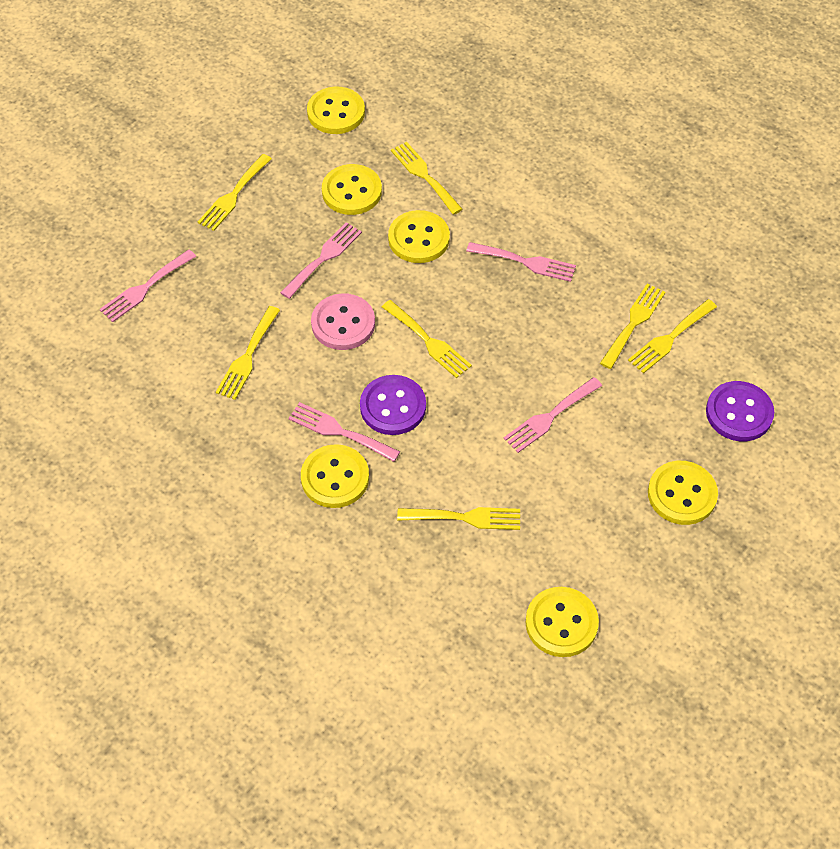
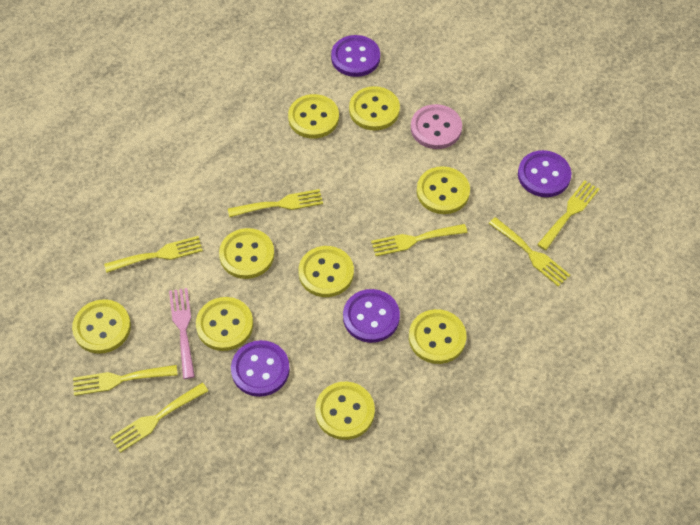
pink fork: 5 -> 1
purple button: 2 -> 4
yellow button: 6 -> 9

